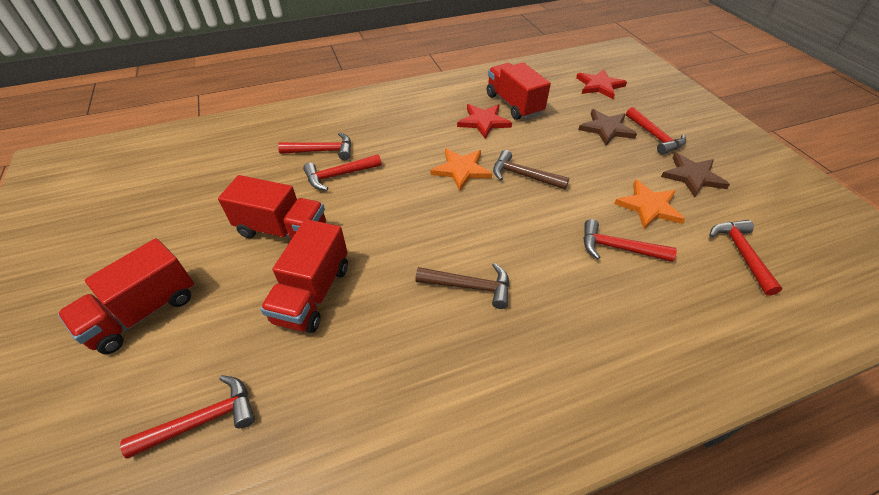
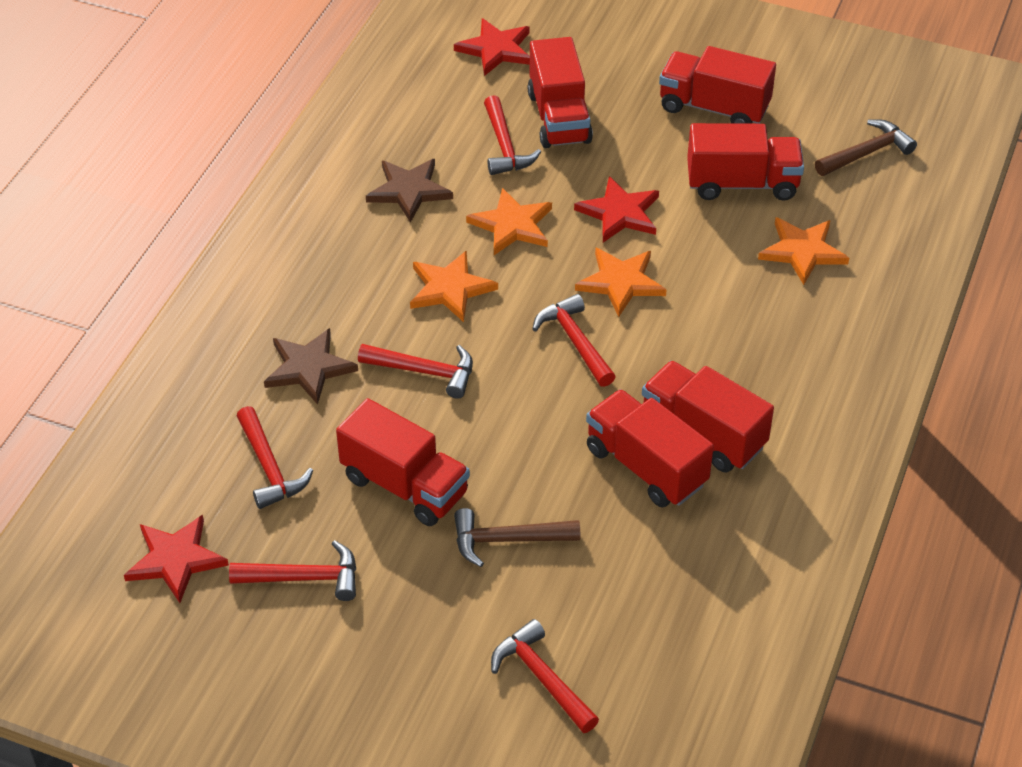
orange star: 2 -> 4
red star: 2 -> 3
red truck: 4 -> 6

